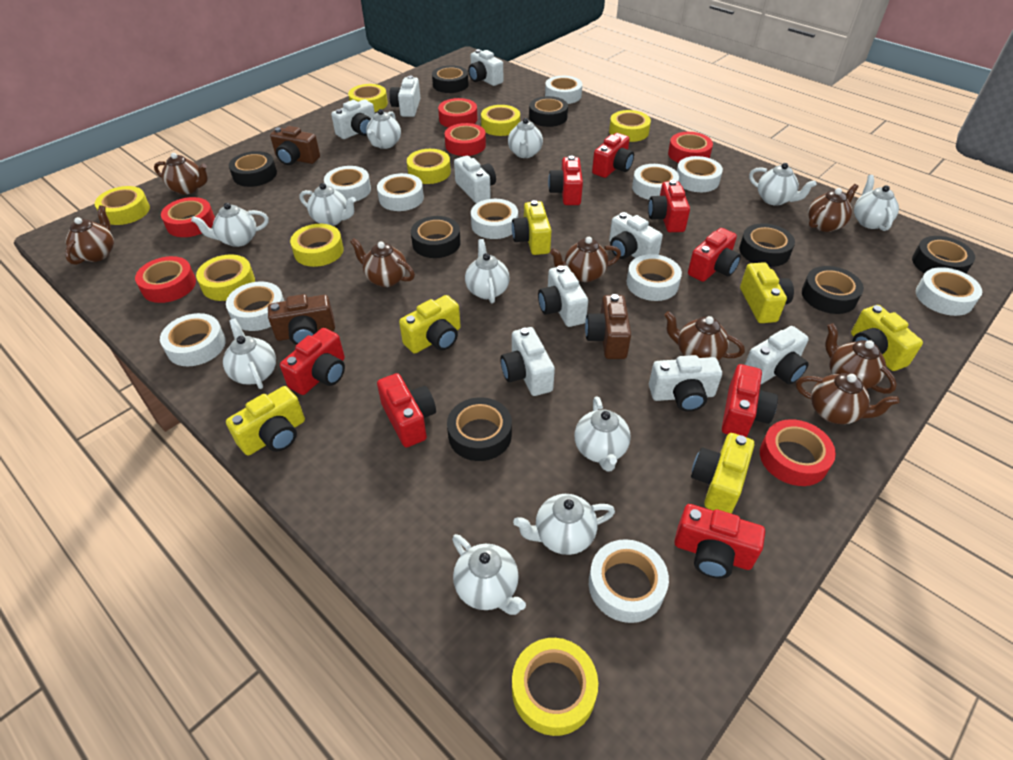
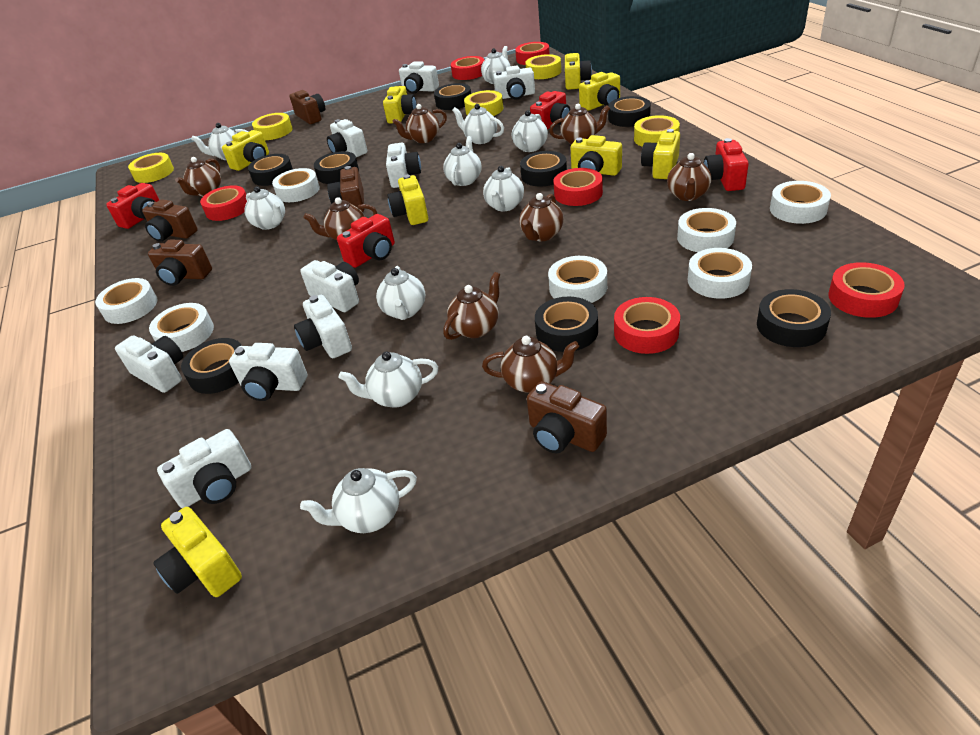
brown camera: 3 -> 5
red camera: 8 -> 4
white tape: 11 -> 7
white teapot: 11 -> 10
yellow camera: 6 -> 8
yellow tape: 8 -> 5

